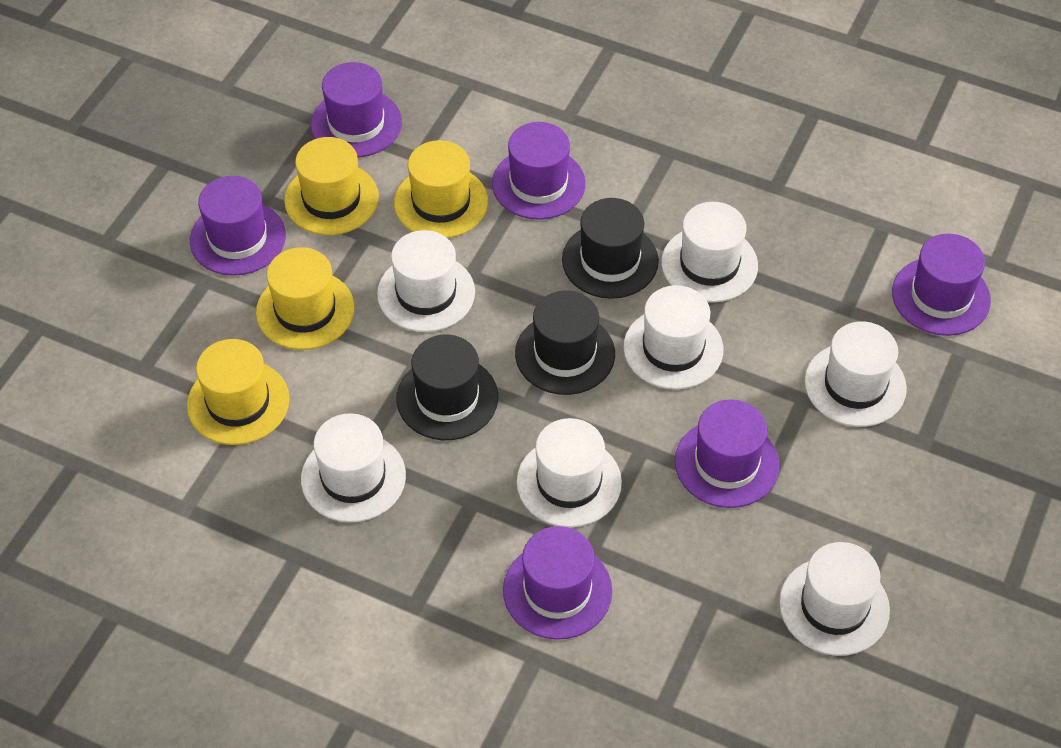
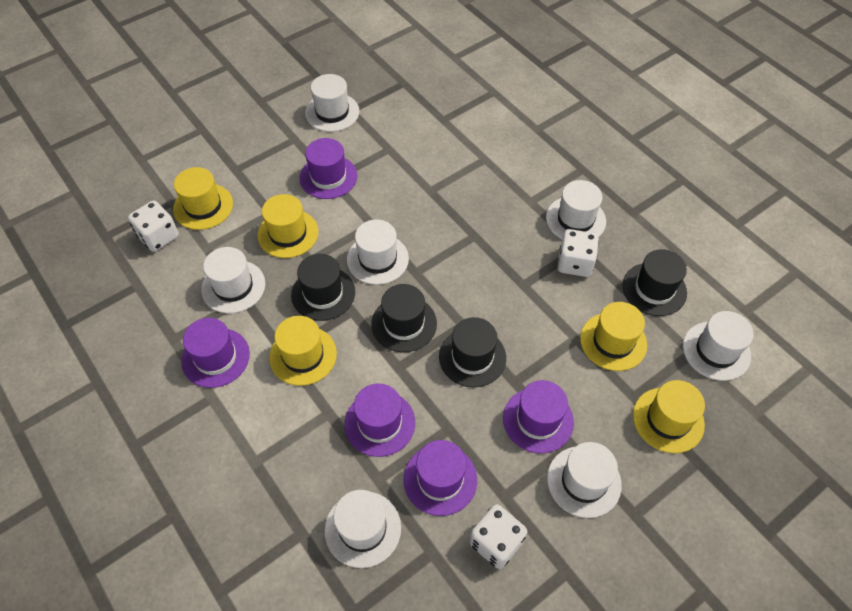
black hat: 3 -> 4
purple hat: 6 -> 5
white dice: 0 -> 3
yellow hat: 4 -> 5

